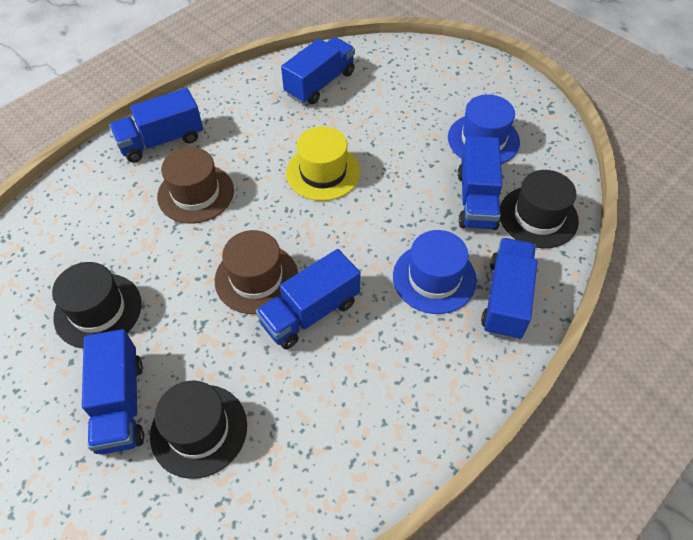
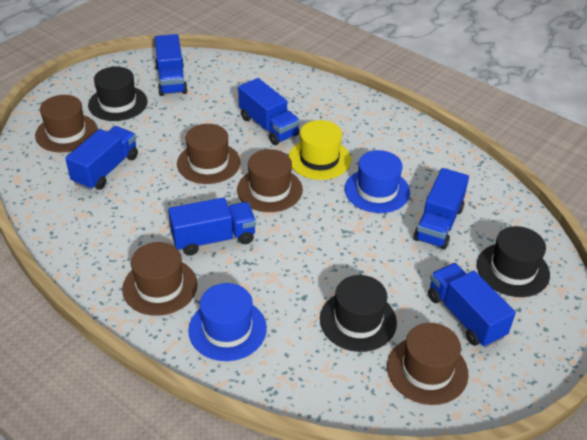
brown hat: 2 -> 5

